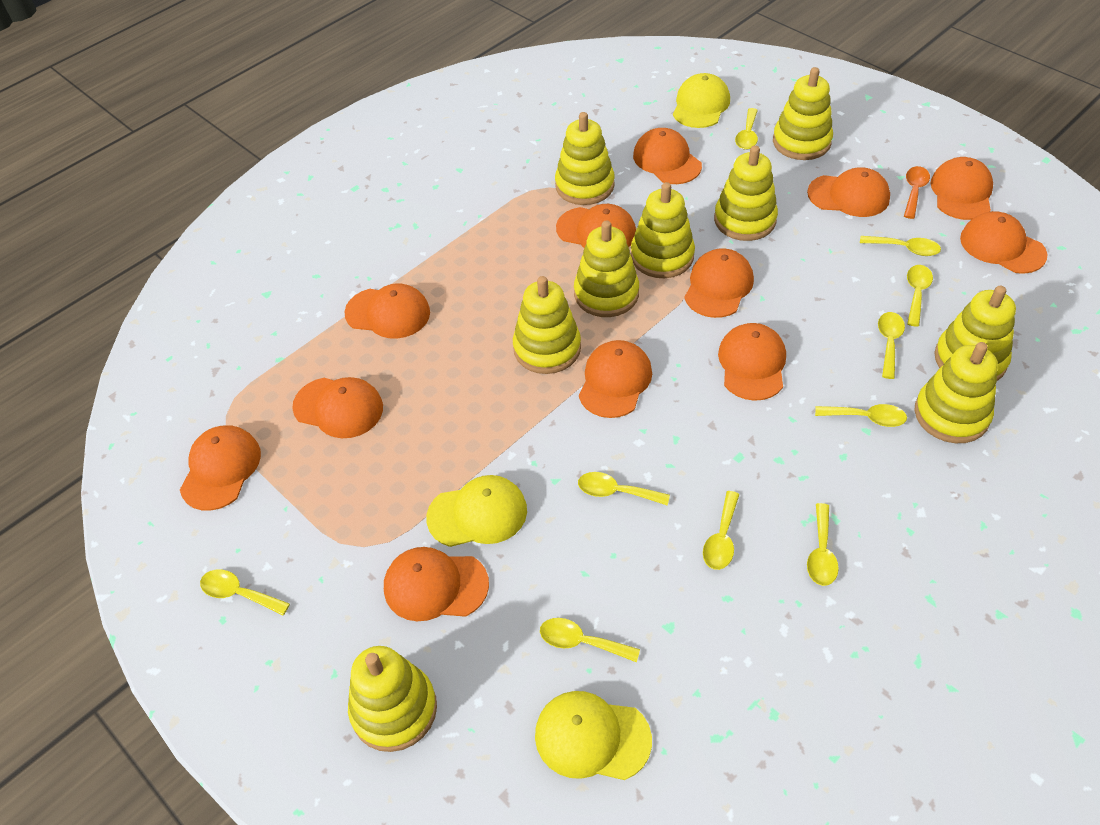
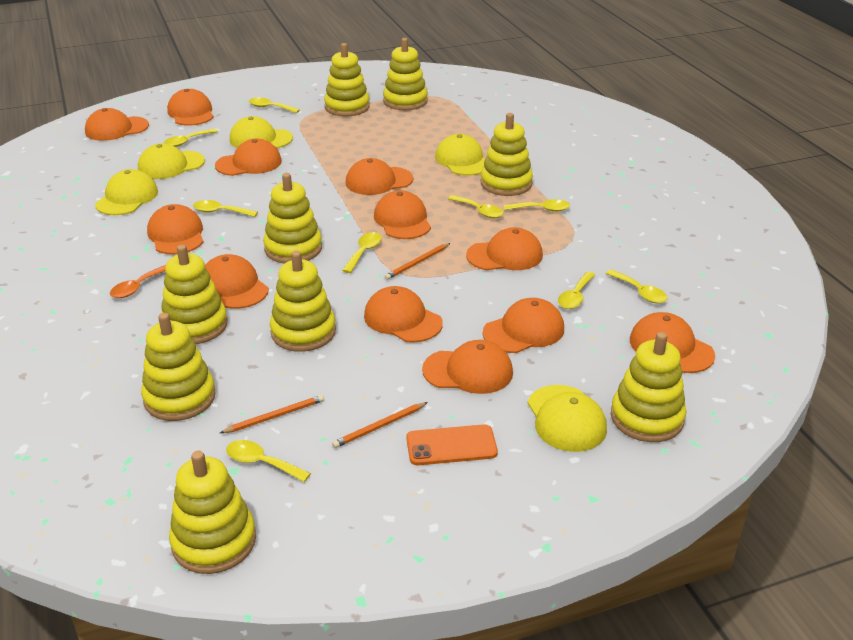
orange pencil: 0 -> 3
orange phone: 0 -> 1
yellow cap: 3 -> 5
yellow spoon: 10 -> 9

